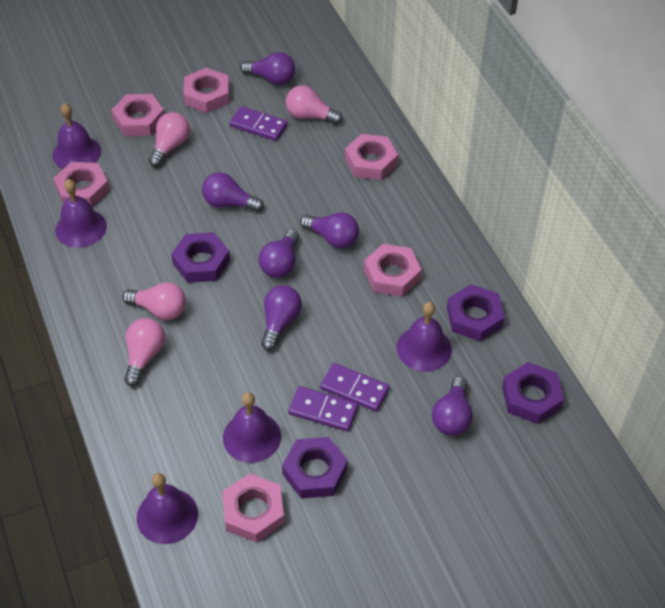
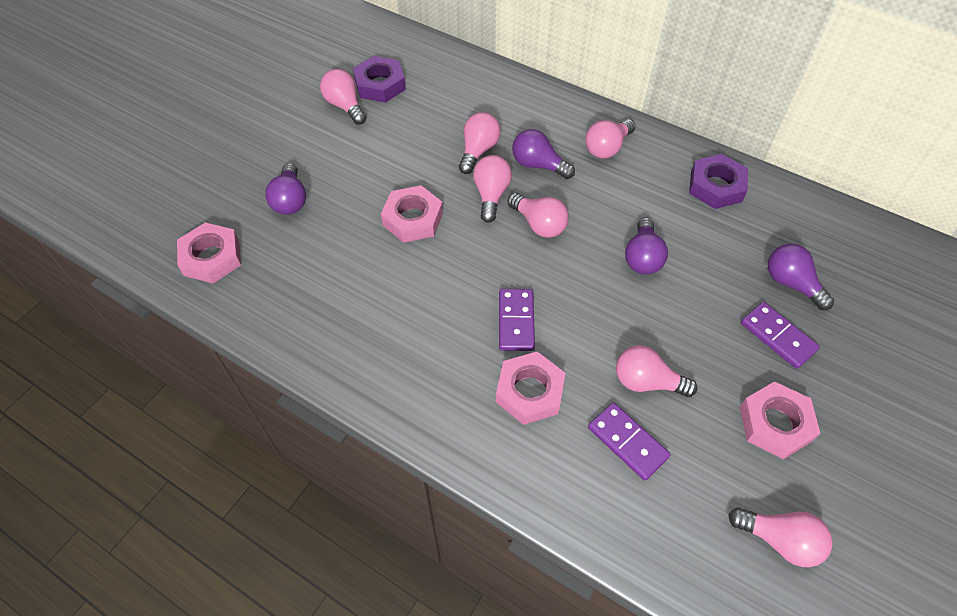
pink light bulb: 4 -> 7
pink nut: 6 -> 4
purple bell: 5 -> 0
purple light bulb: 6 -> 4
purple nut: 4 -> 2

